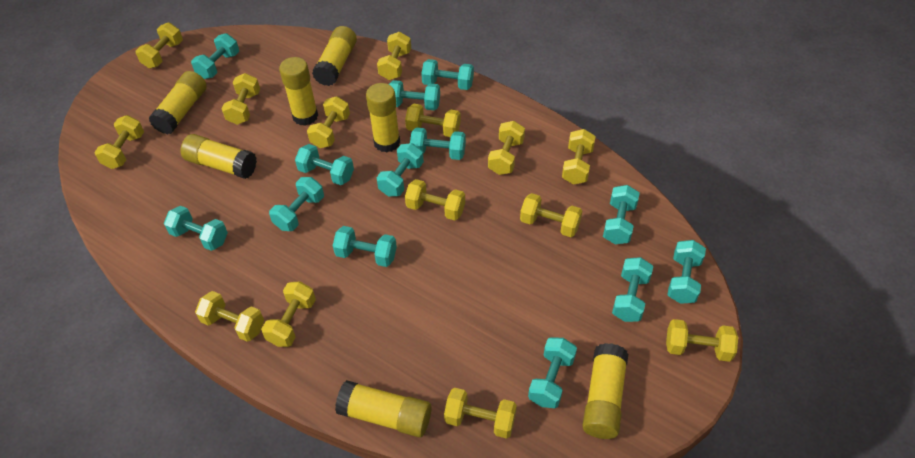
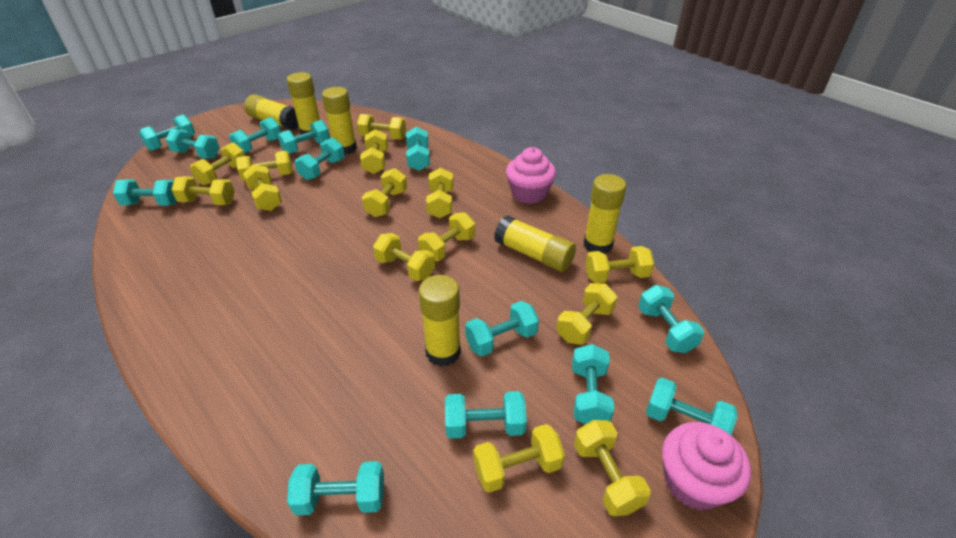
pink cupcake: 0 -> 2
yellow glue stick: 7 -> 6

